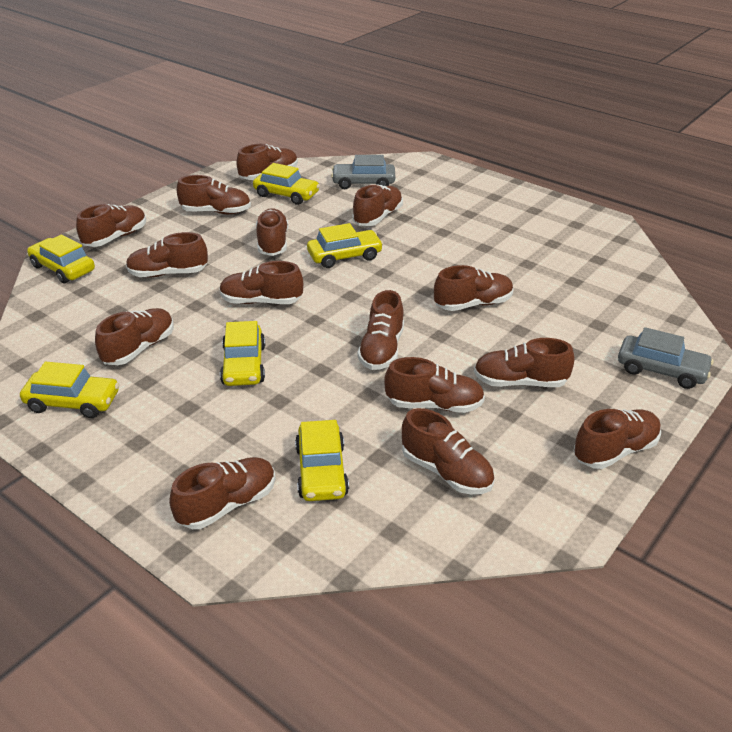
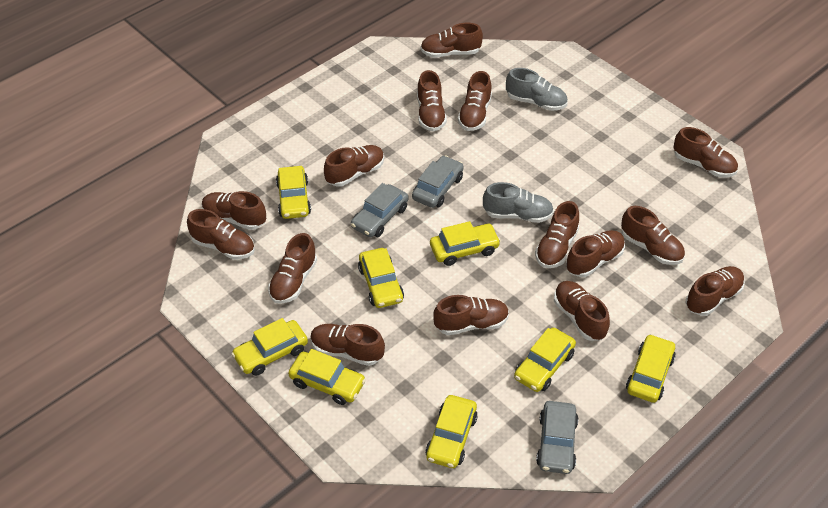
grey car: 2 -> 3
grey shoe: 0 -> 2
yellow car: 6 -> 8

